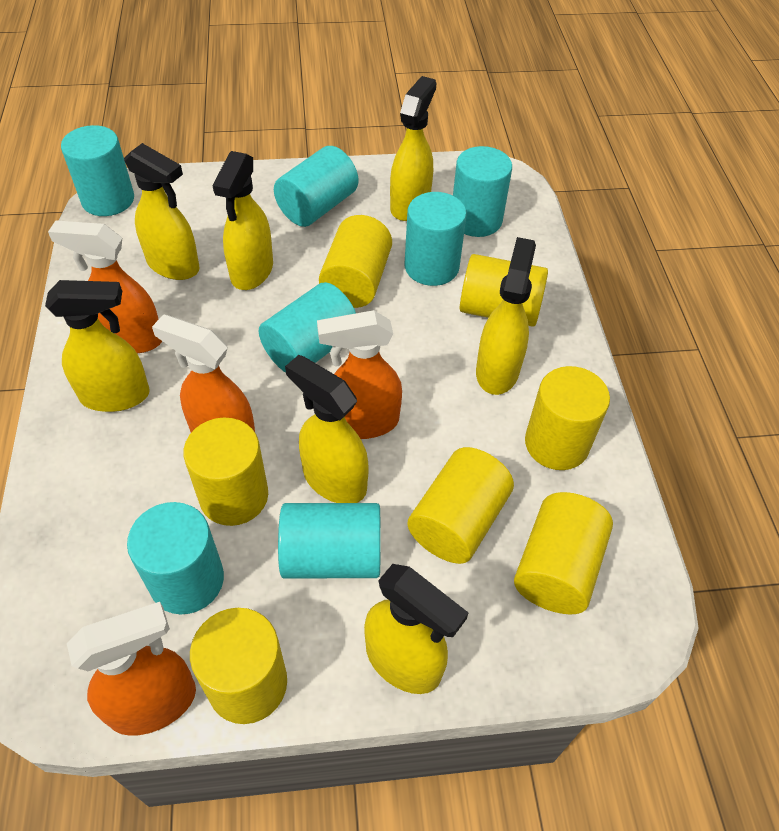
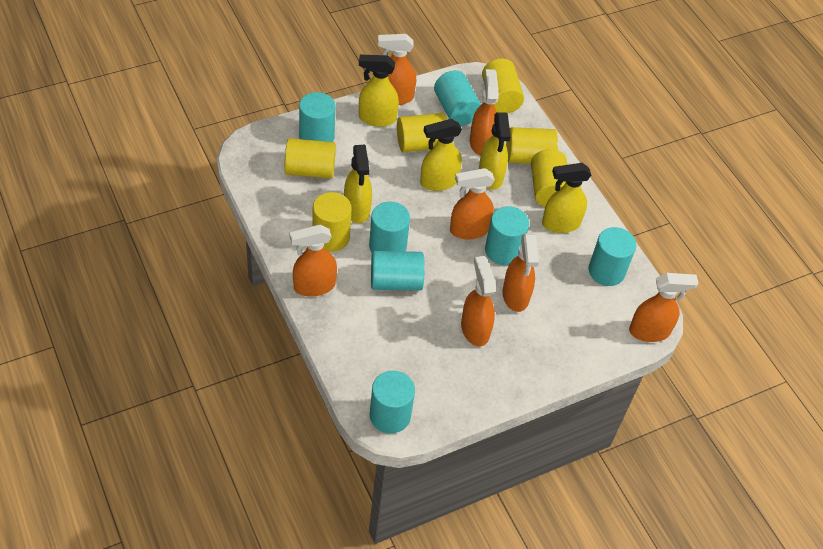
orange spray bottle: 4 -> 7
yellow cylinder: 7 -> 6
yellow spray bottle: 7 -> 5

